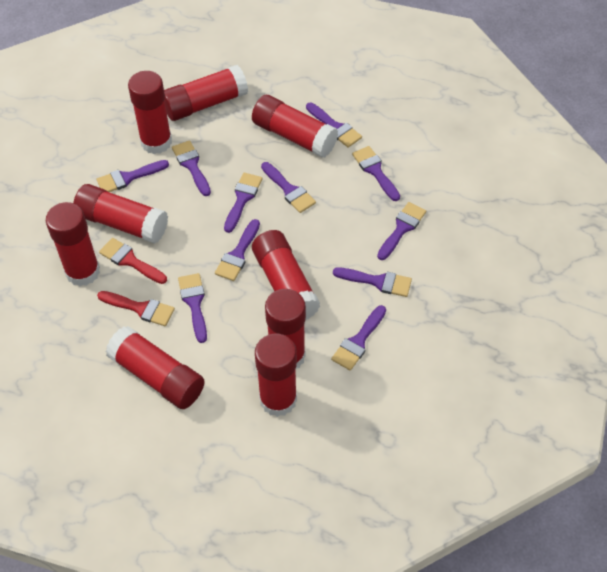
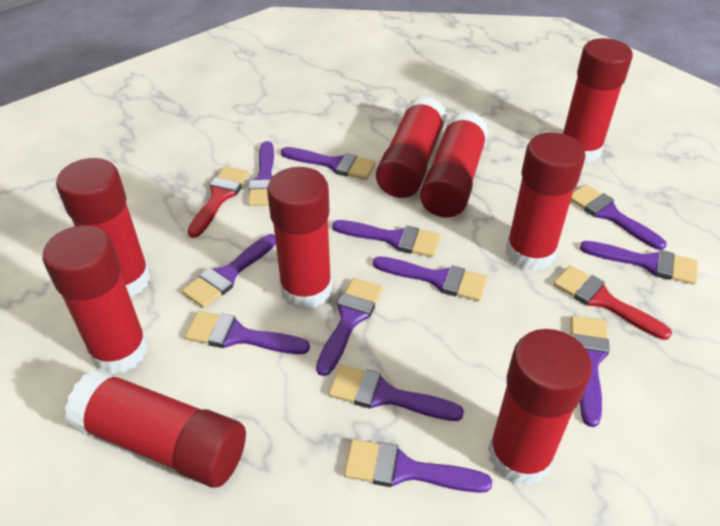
purple brush: 11 -> 12

